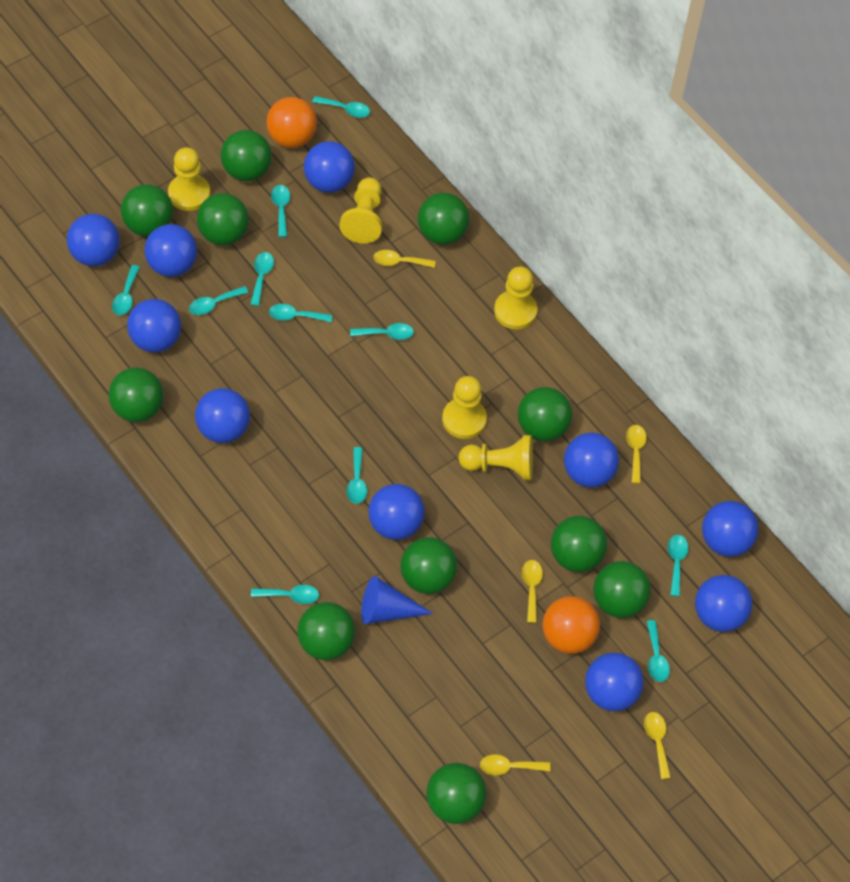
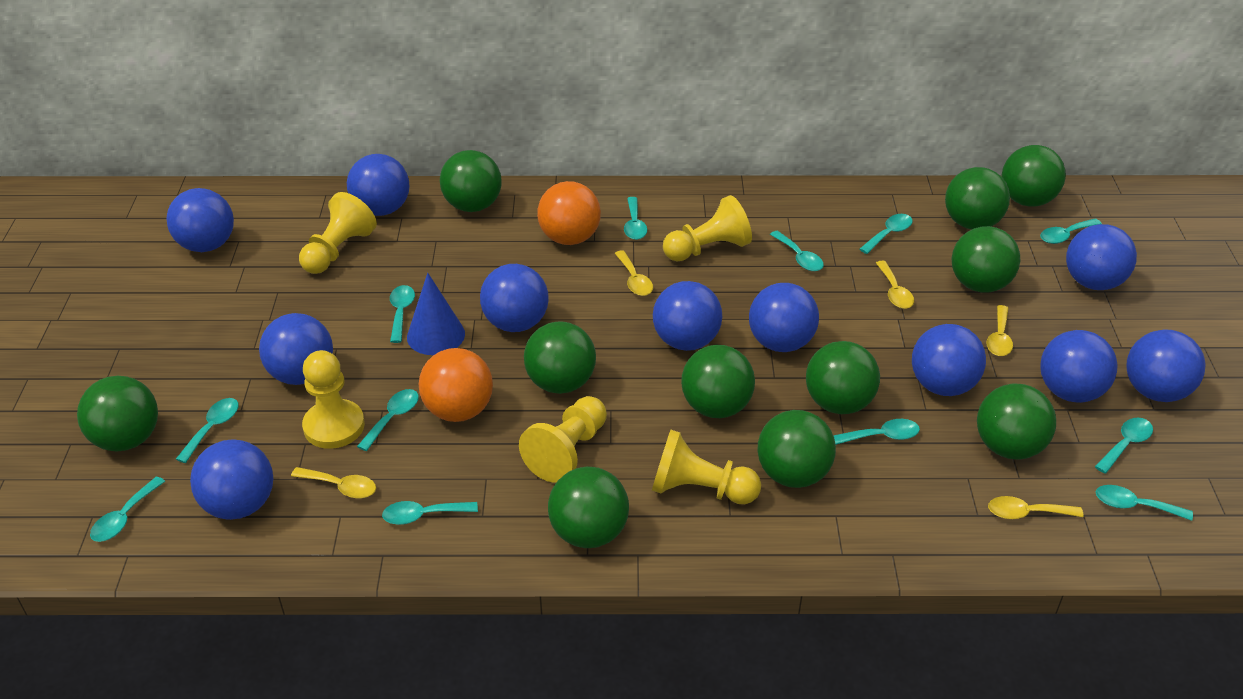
blue ball: 10 -> 11
turquoise spoon: 11 -> 12

